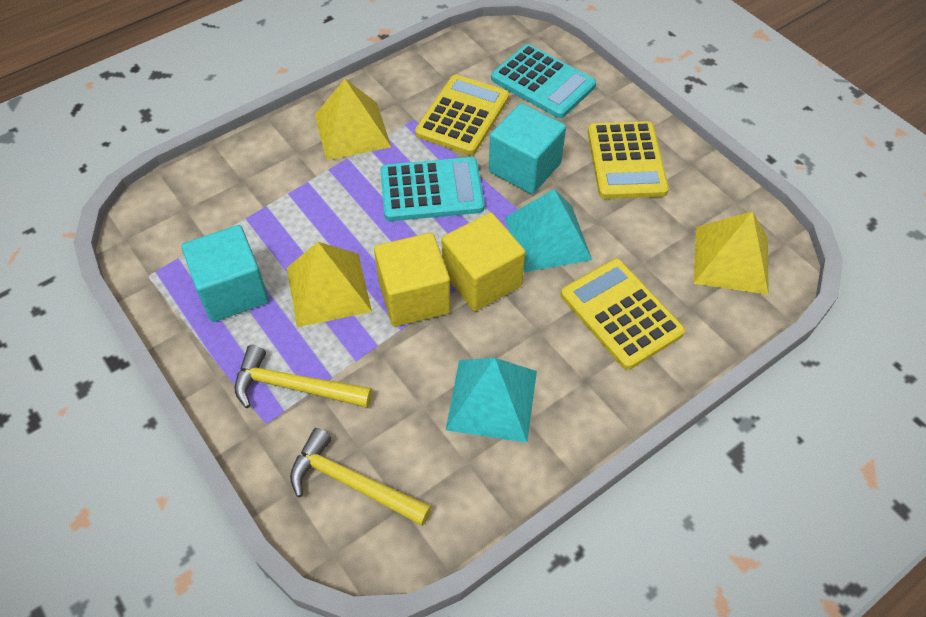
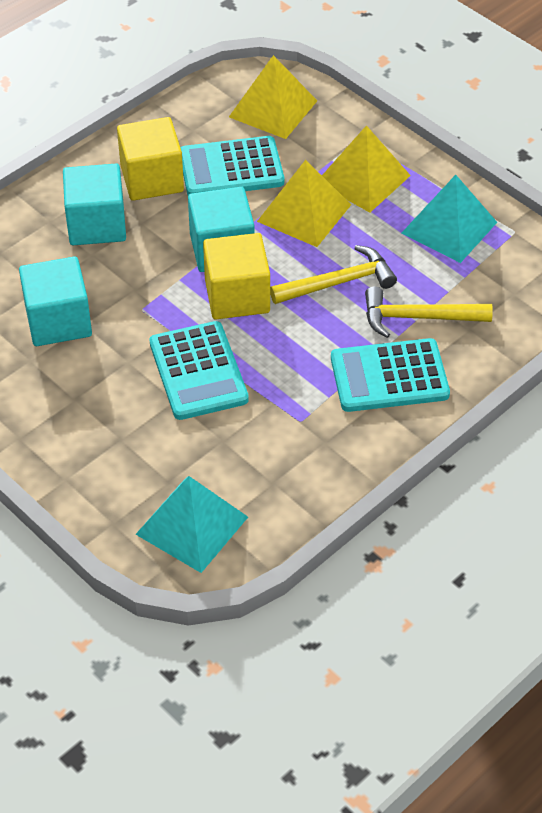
turquoise calculator: 2 -> 3
turquoise cube: 2 -> 3
yellow calculator: 3 -> 0

